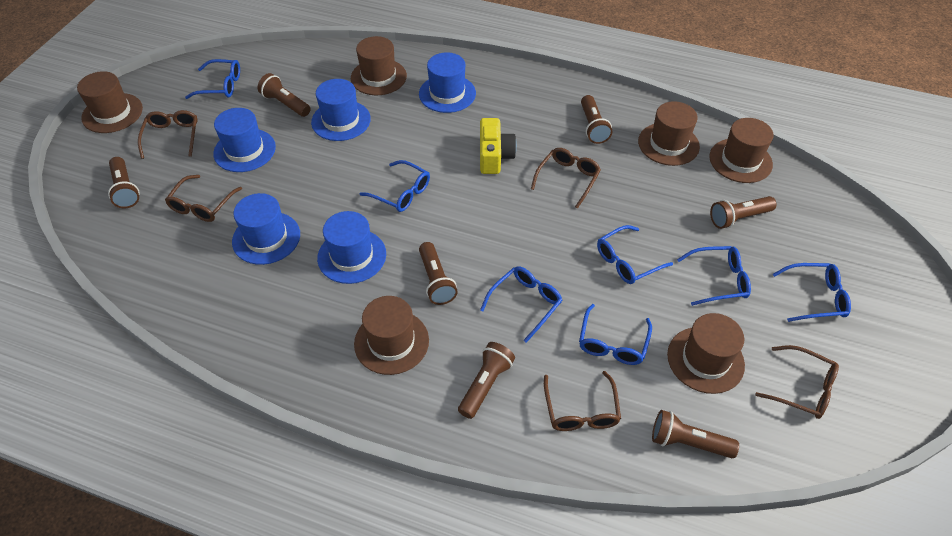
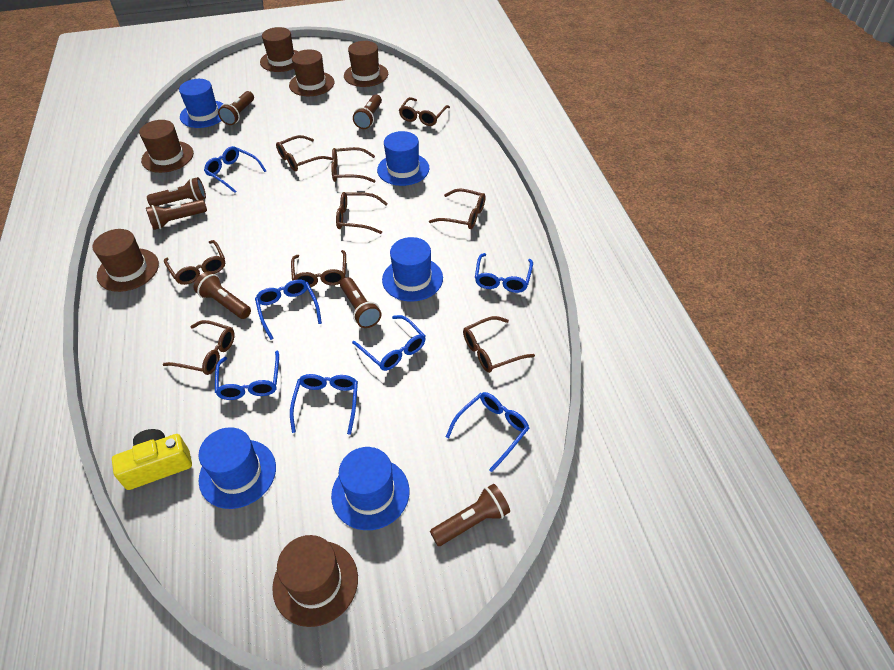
brown glasses: 5 -> 9

